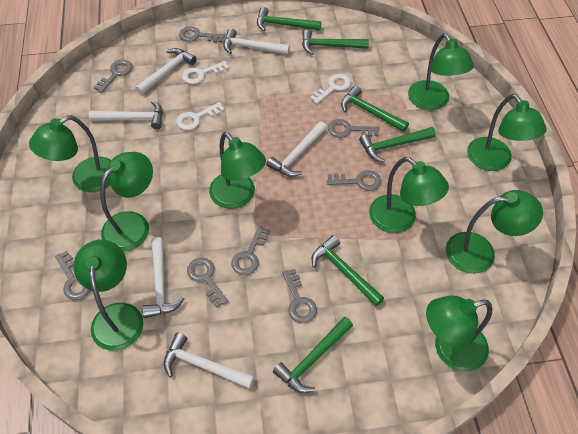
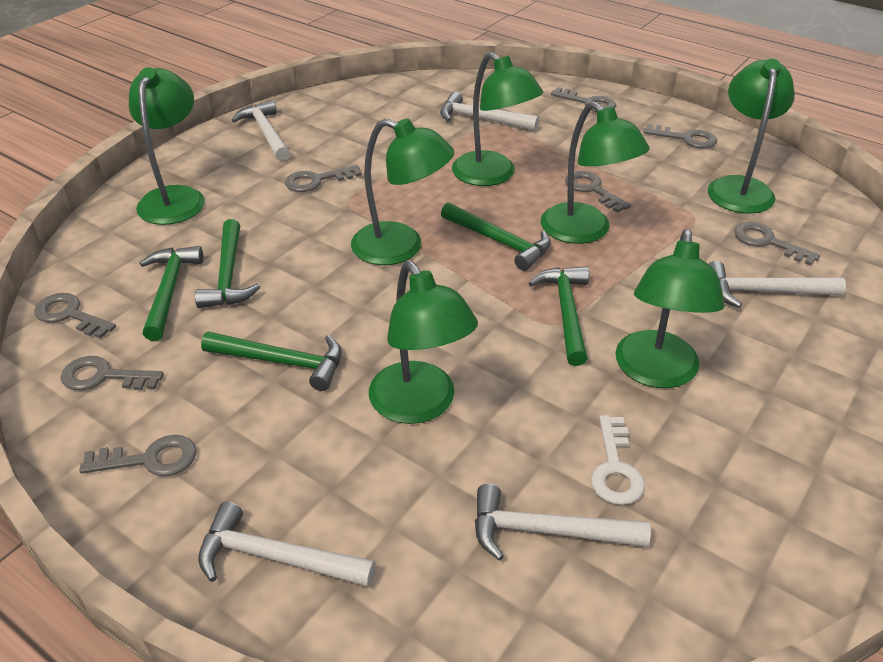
green hammer: 6 -> 5
green lamp: 9 -> 7
white hammer: 6 -> 5
white key: 3 -> 1

